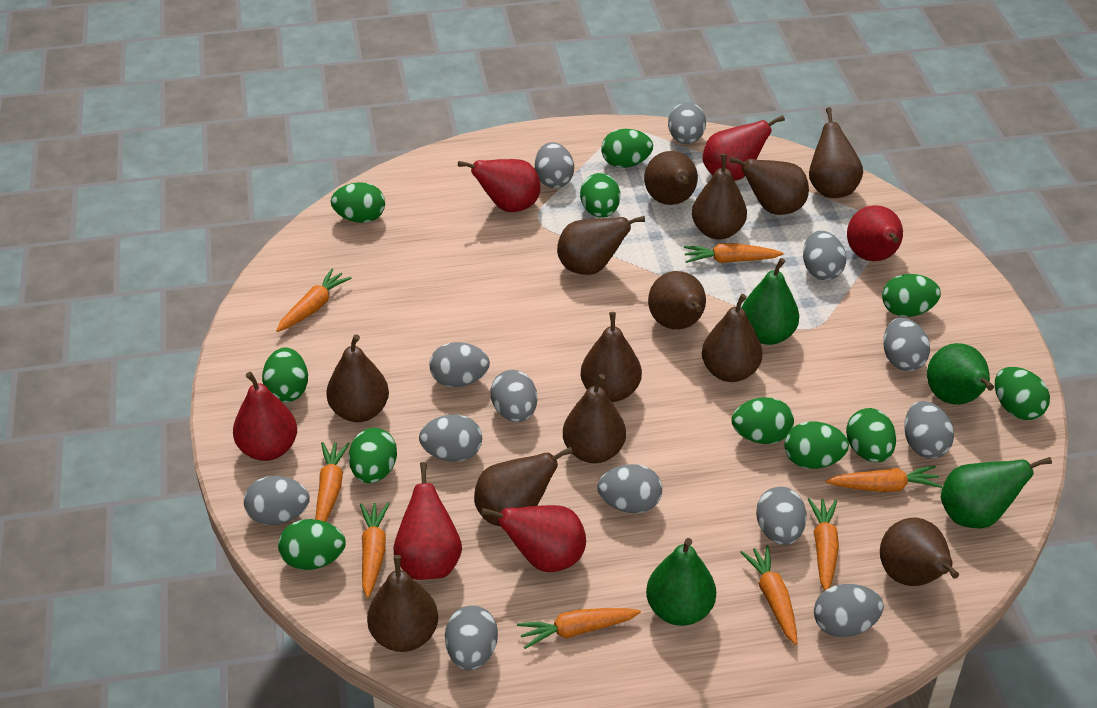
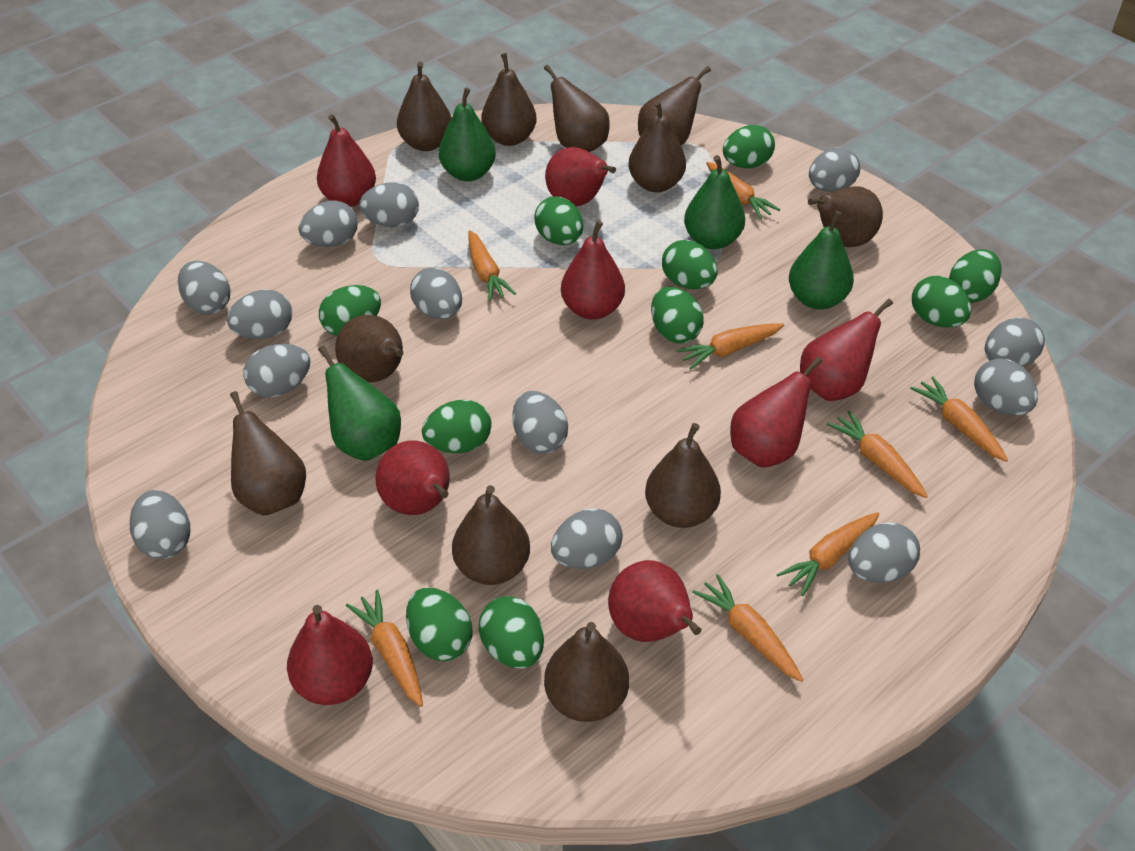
brown pear: 13 -> 11
green egg: 11 -> 10
red pear: 6 -> 8

